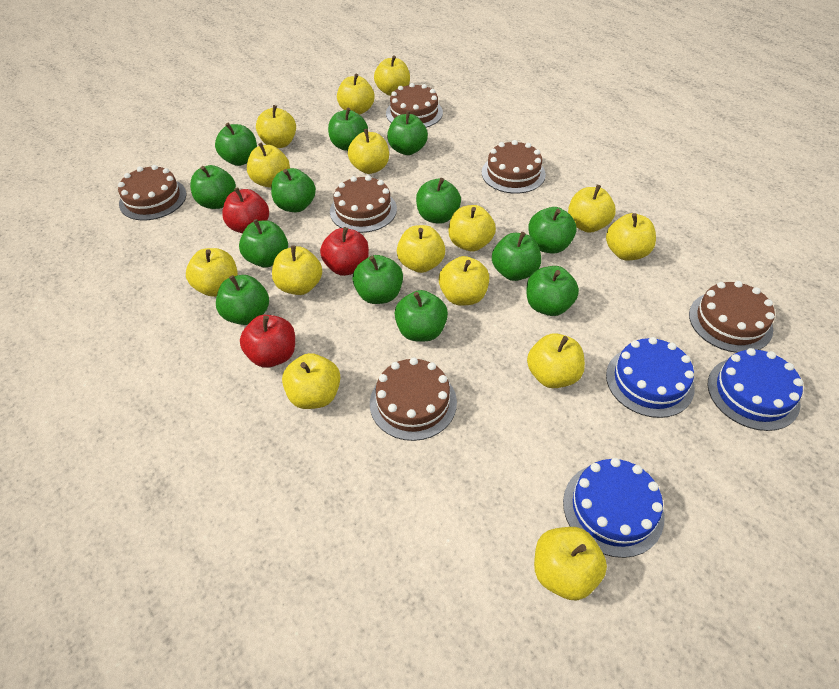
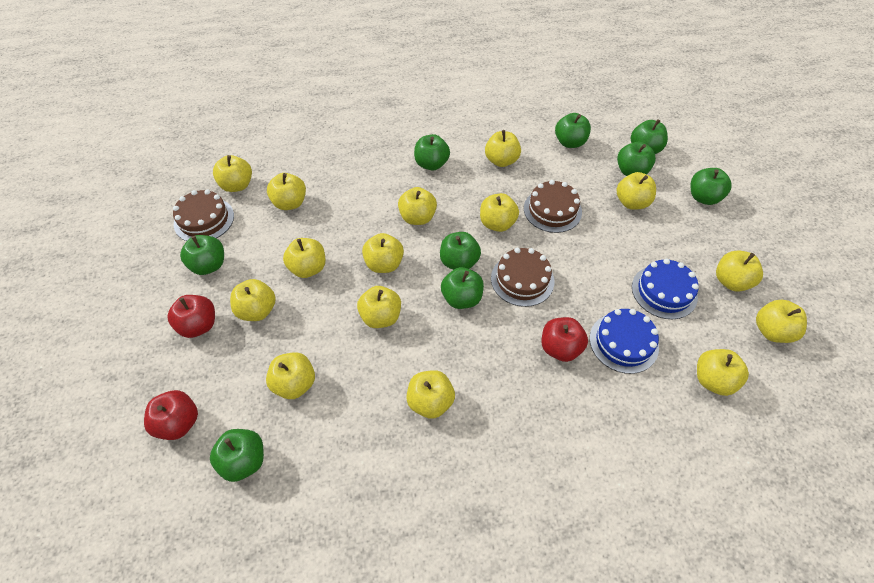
blue cake: 3 -> 2
brown cake: 6 -> 3
green apple: 13 -> 9

